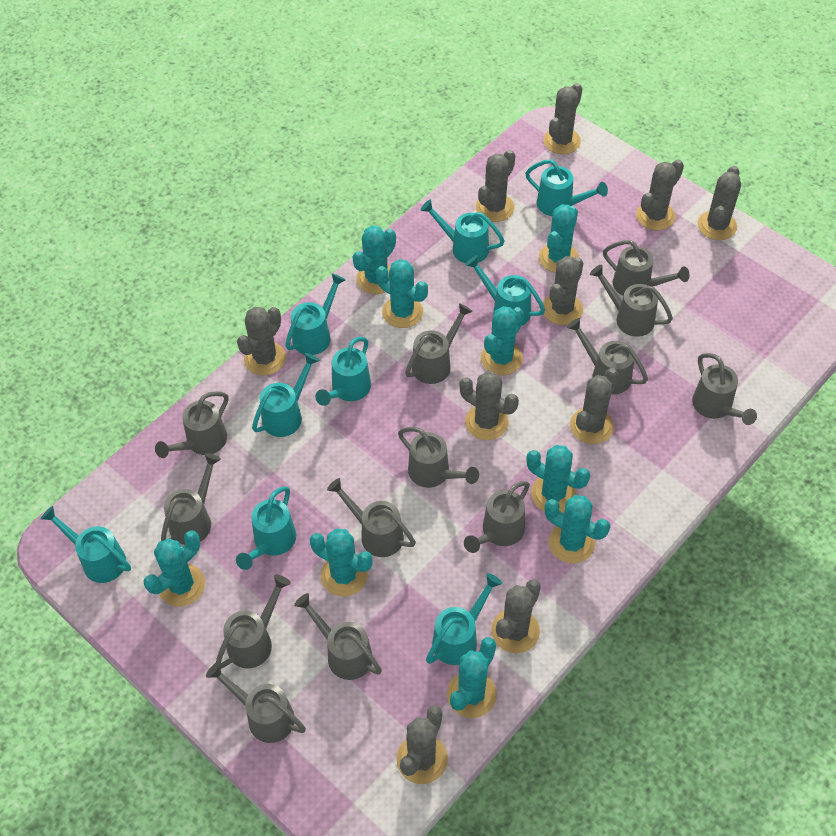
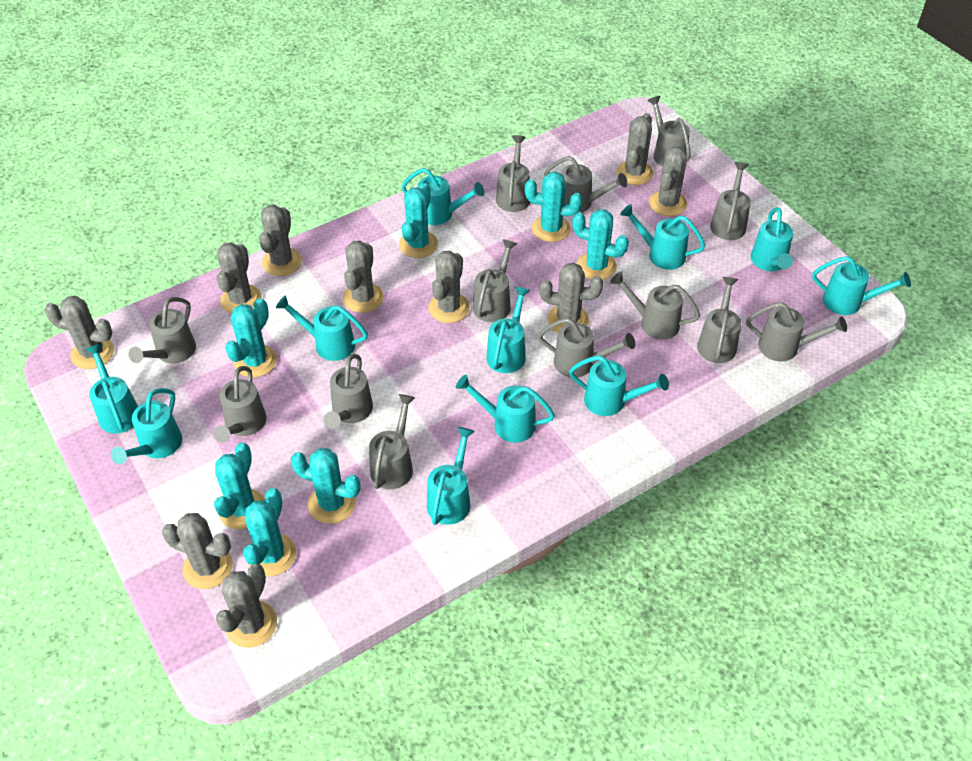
turquoise cactus: 9 -> 7
turquoise watering can: 9 -> 11

